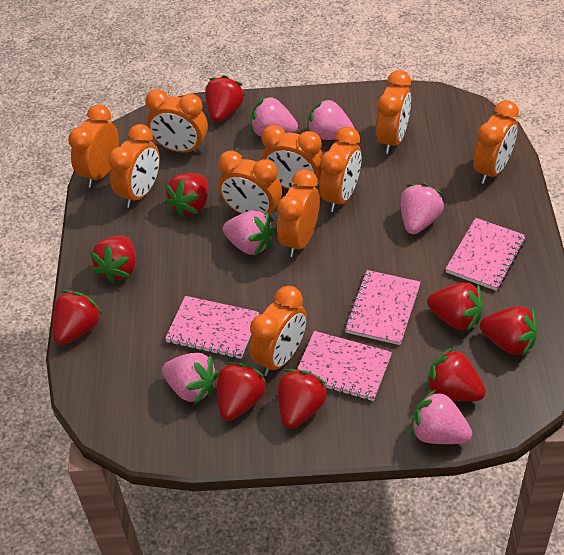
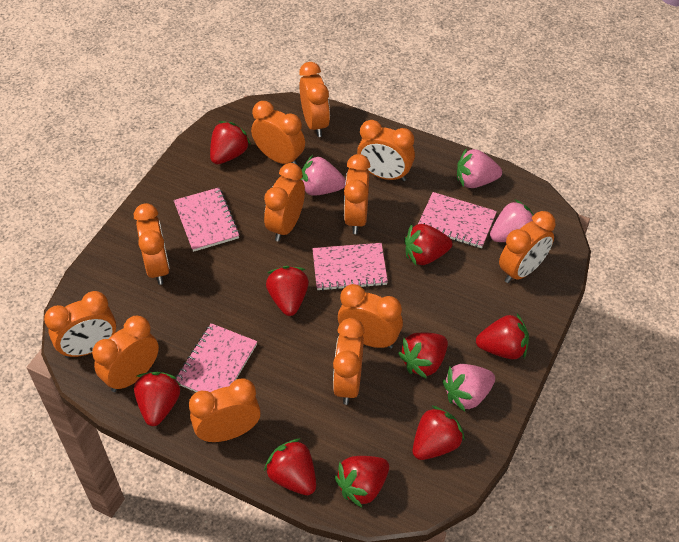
orange clock: 10 -> 12
pink strawberry: 6 -> 4

